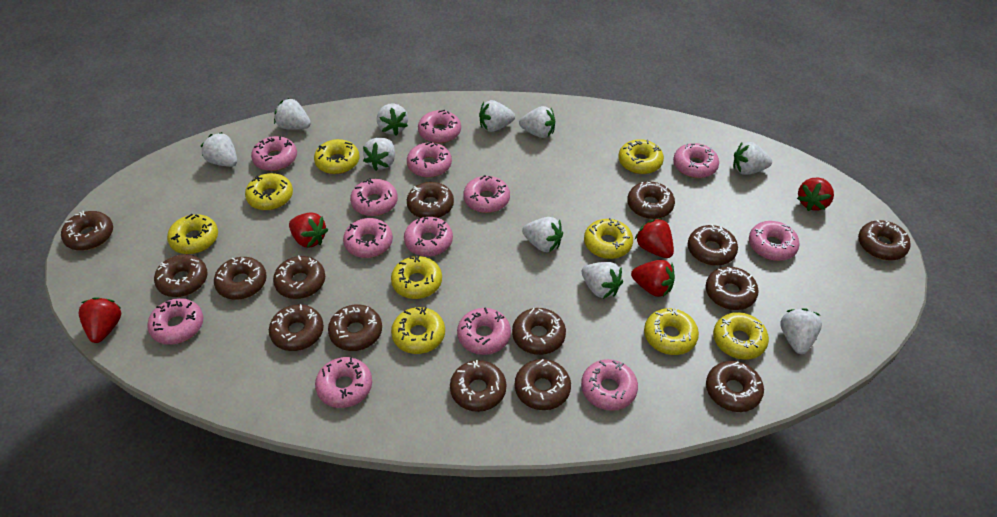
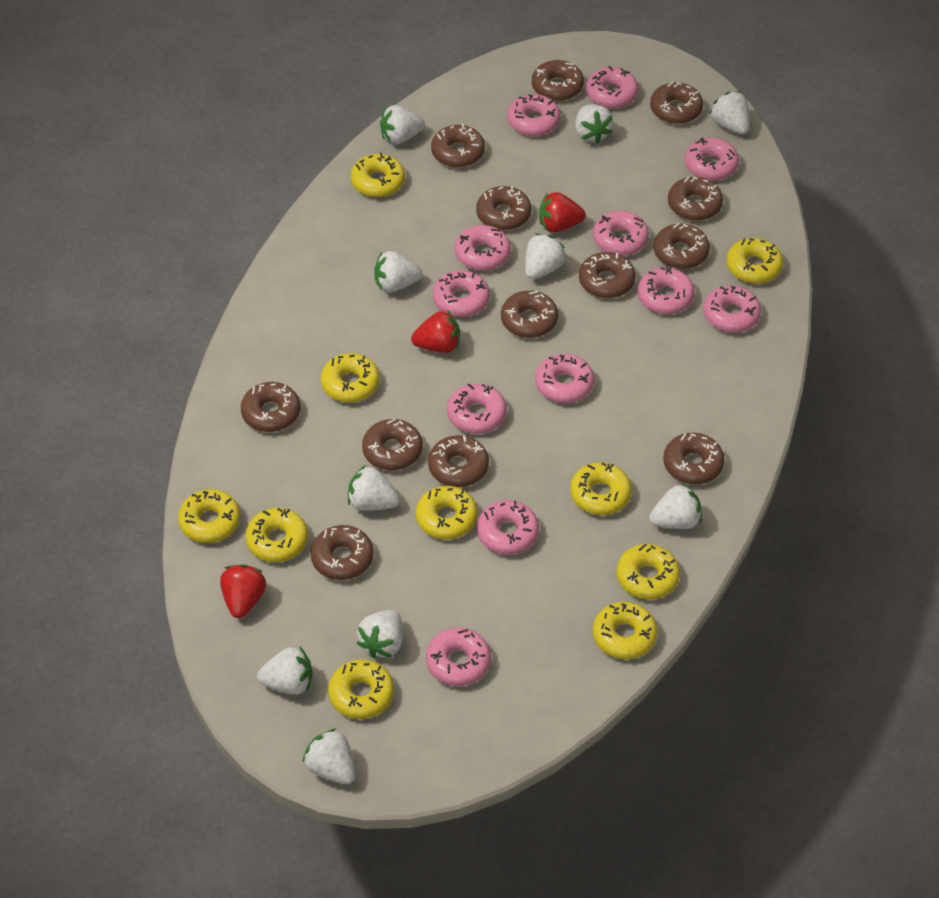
brown donut: 15 -> 13
pink donut: 13 -> 12
red strawberry: 5 -> 3
yellow donut: 9 -> 10

